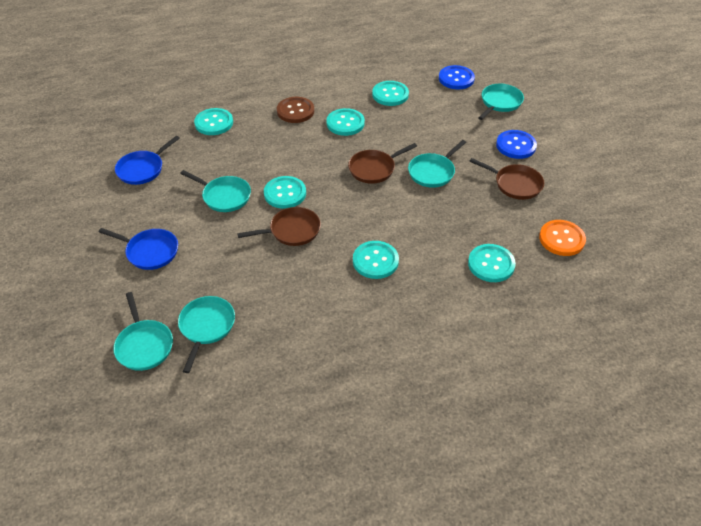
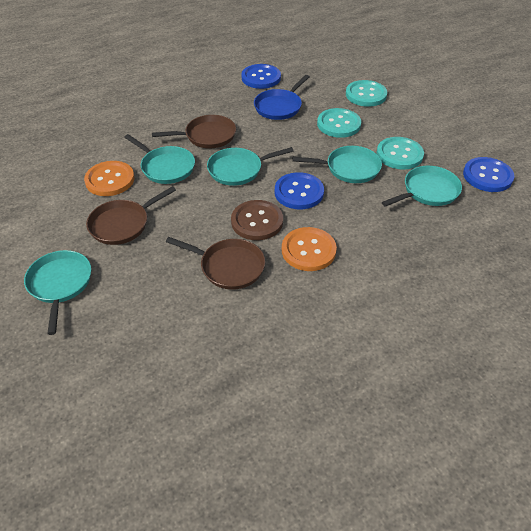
blue button: 2 -> 3
blue pan: 2 -> 1
orange button: 1 -> 2
turquoise button: 6 -> 3

